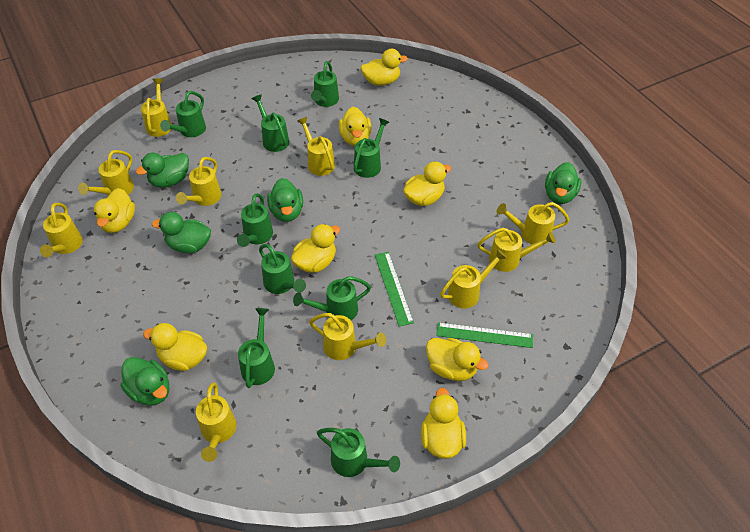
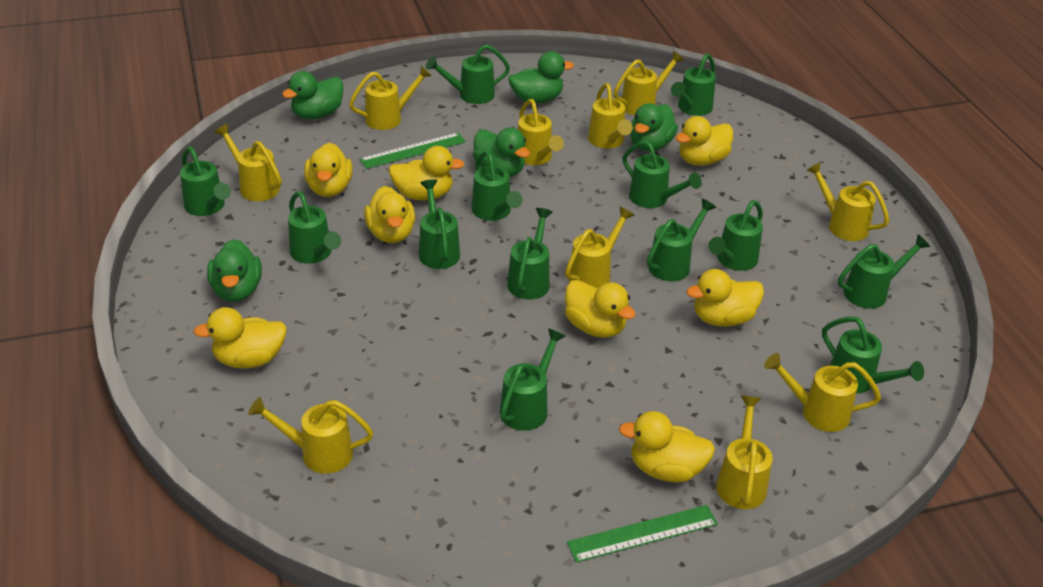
green watering can: 9 -> 13

